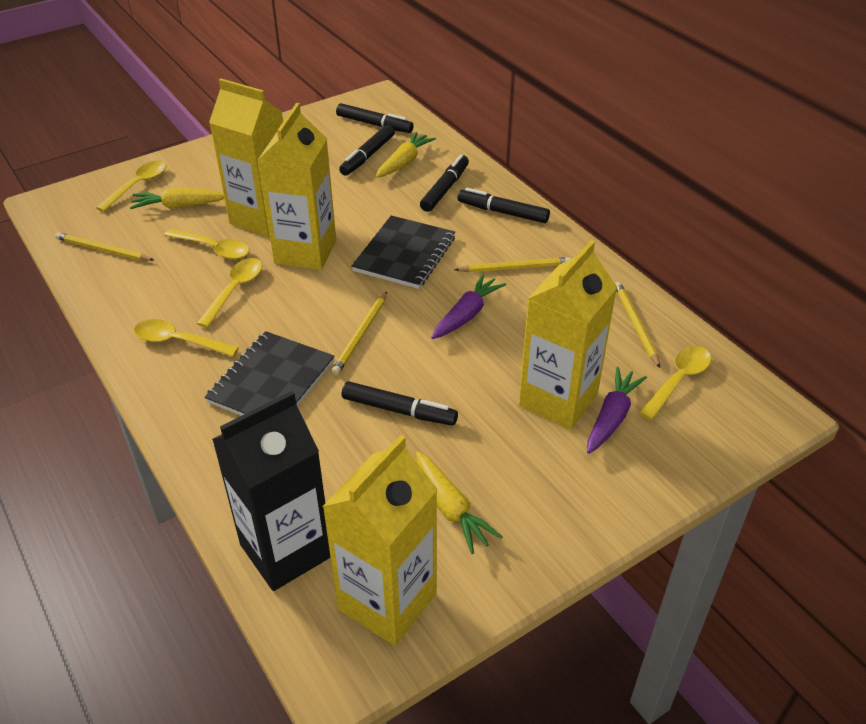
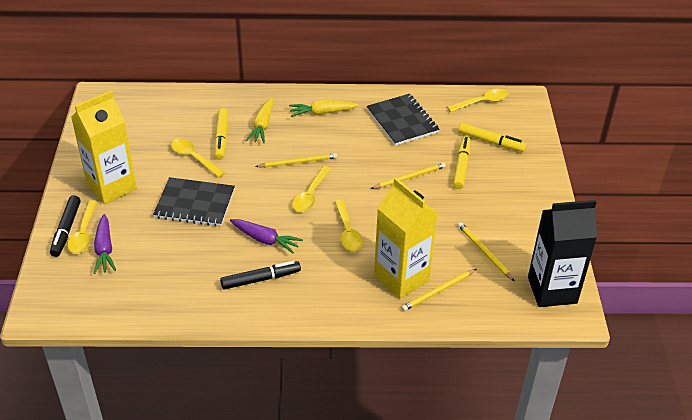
black marker: 5 -> 2
yellow carrot: 3 -> 2
yellow carton: 4 -> 2
yellow marker: 0 -> 3

